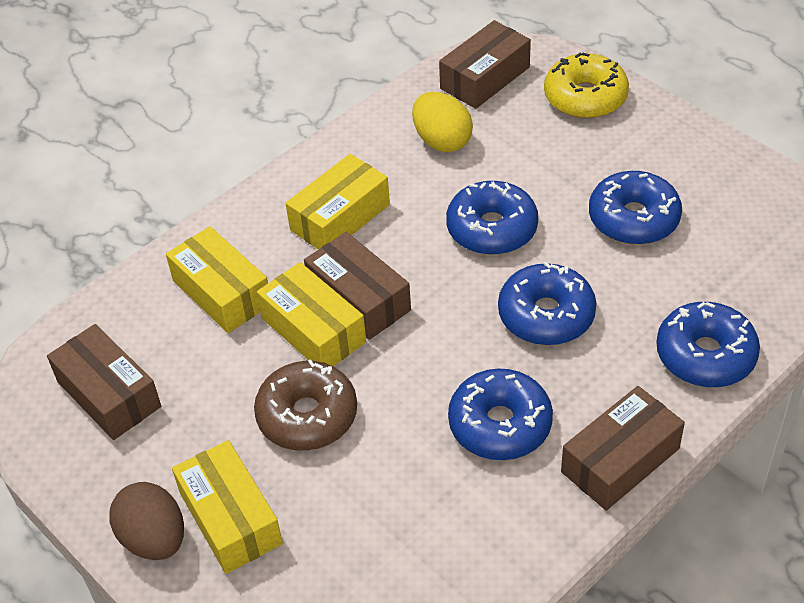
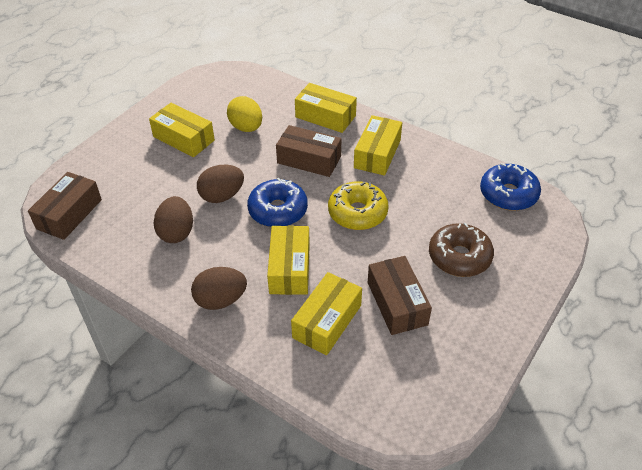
blue donut: 5 -> 2
brown box: 4 -> 3
brown egg: 1 -> 3
yellow box: 4 -> 5

